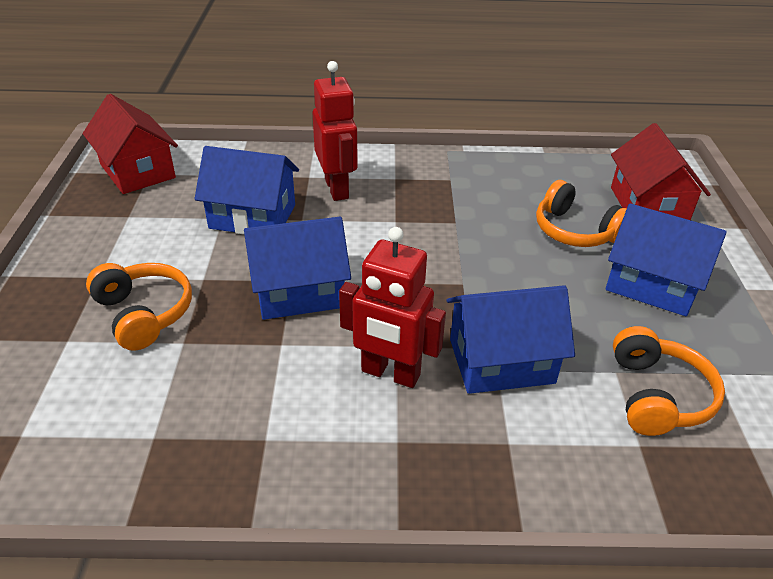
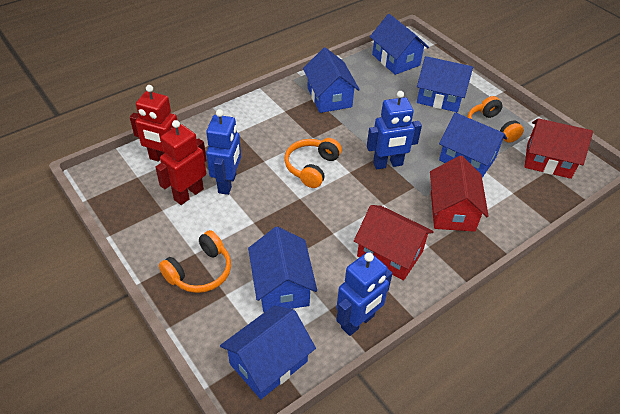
blue house: 4 -> 6
blue robot: 0 -> 3
red house: 2 -> 3

